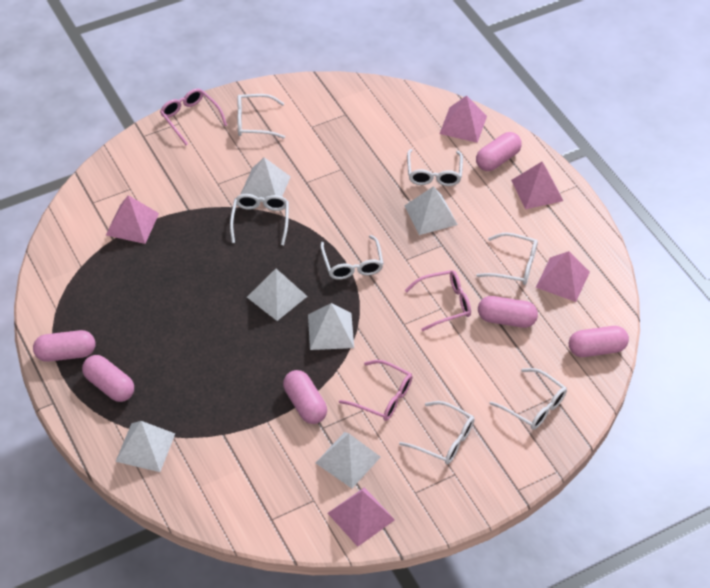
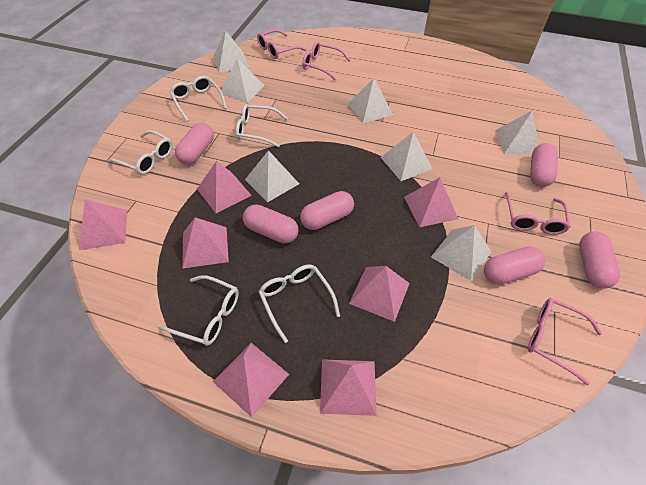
pink glasses: 3 -> 4
pink pyramid: 5 -> 7
white glasses: 7 -> 5
white pyramid: 6 -> 7

